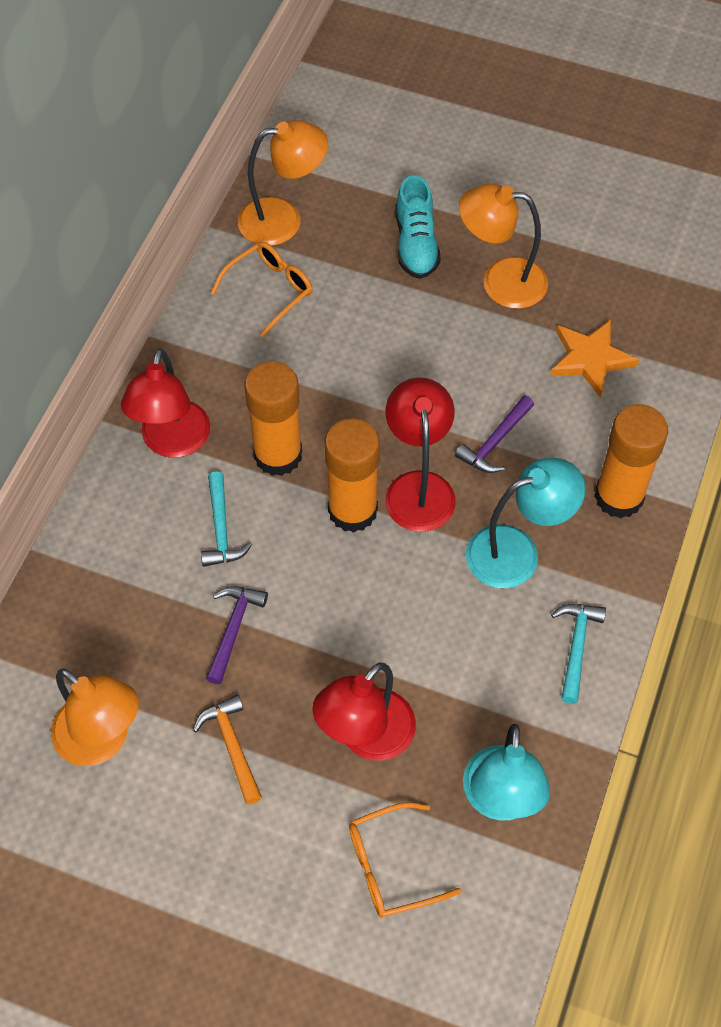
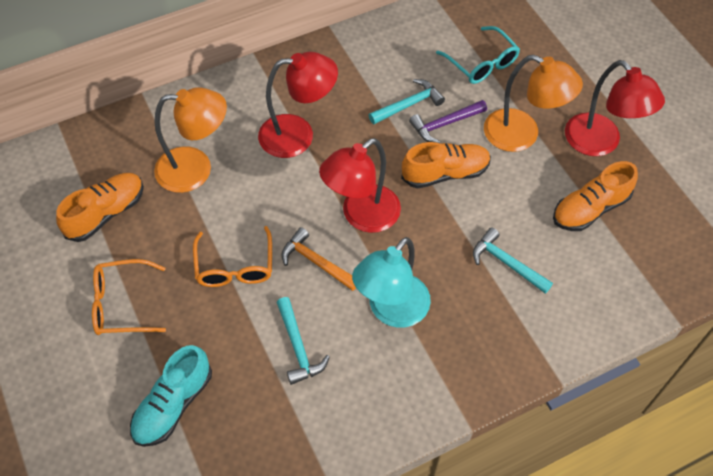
orange glue stick: 3 -> 0
orange lamp: 3 -> 2
orange shoe: 0 -> 3
orange star: 1 -> 0
purple hammer: 2 -> 1
turquoise glasses: 0 -> 1
turquoise hammer: 2 -> 3
turquoise lamp: 2 -> 1

